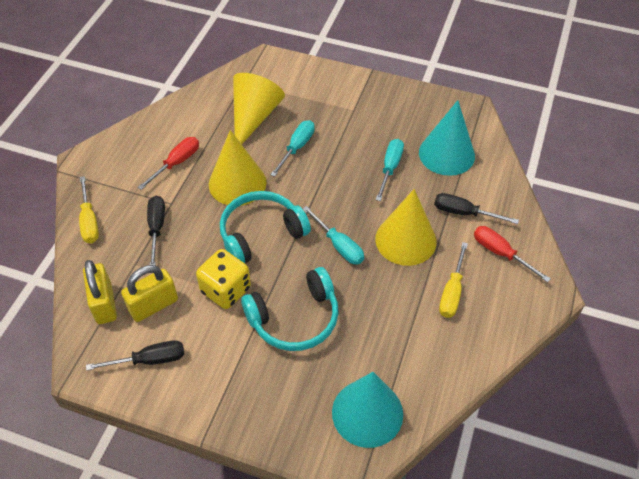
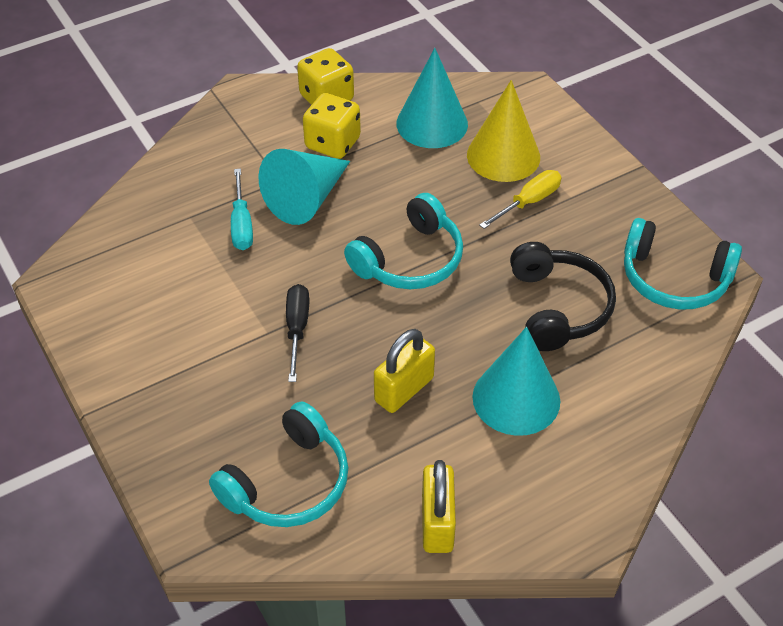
black headphones: 0 -> 1
black screwdriver: 3 -> 1
red screwdriver: 2 -> 0
turquoise cone: 2 -> 3
turquoise headphones: 2 -> 3
turquoise screwdriver: 3 -> 1
yellow cone: 3 -> 1
yellow dice: 1 -> 2
yellow screwdriver: 2 -> 1

